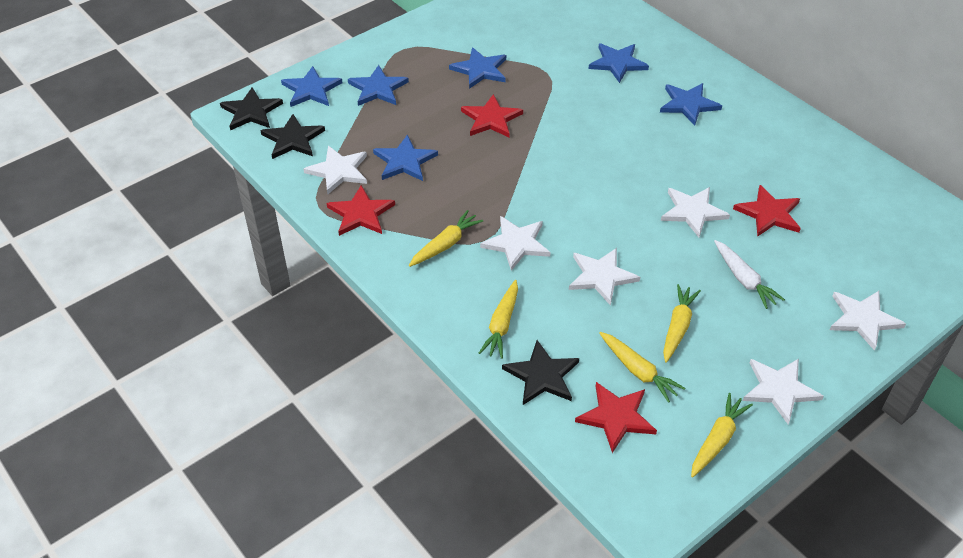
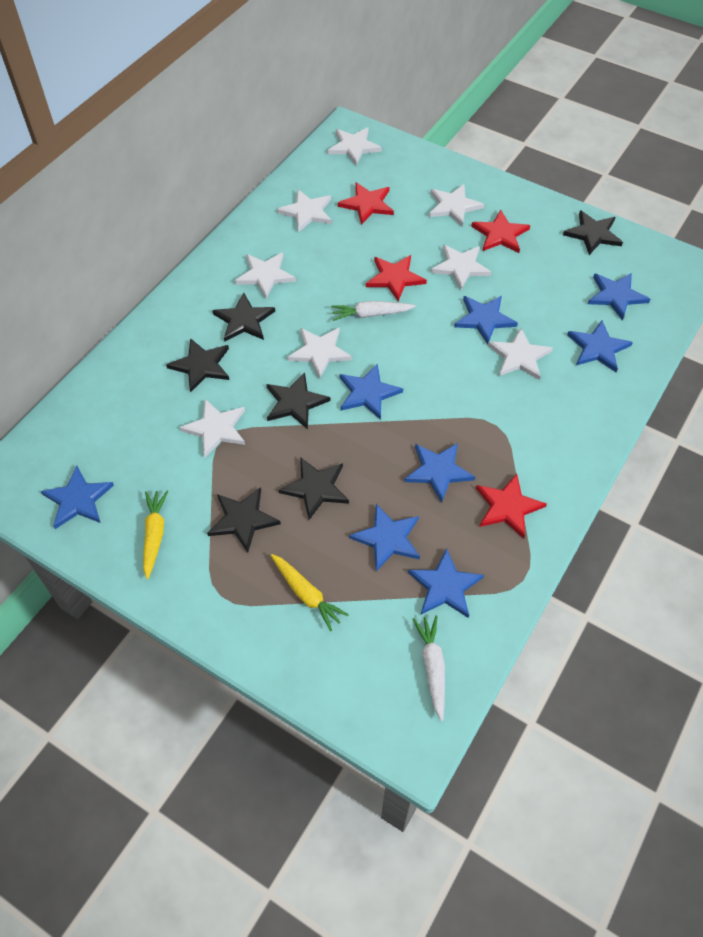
black star: 3 -> 6
blue star: 6 -> 8
white carrot: 1 -> 2
white star: 6 -> 8
yellow carrot: 5 -> 2

